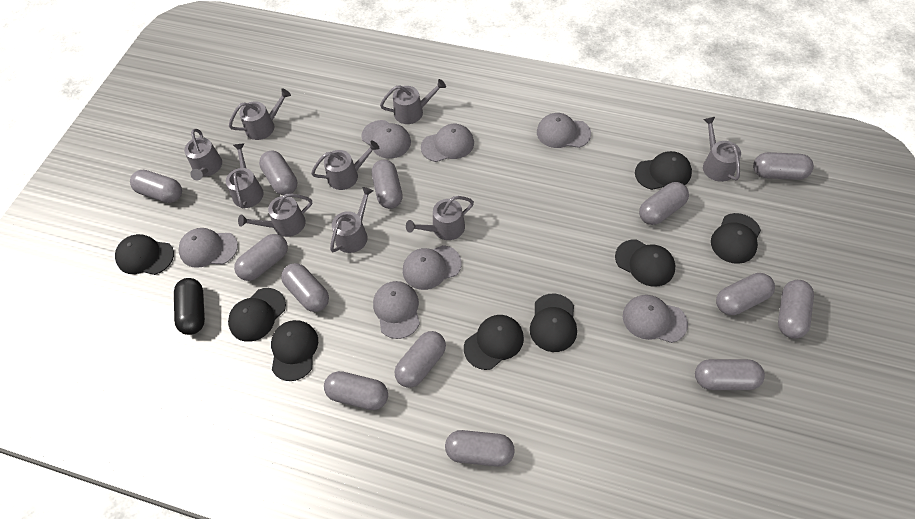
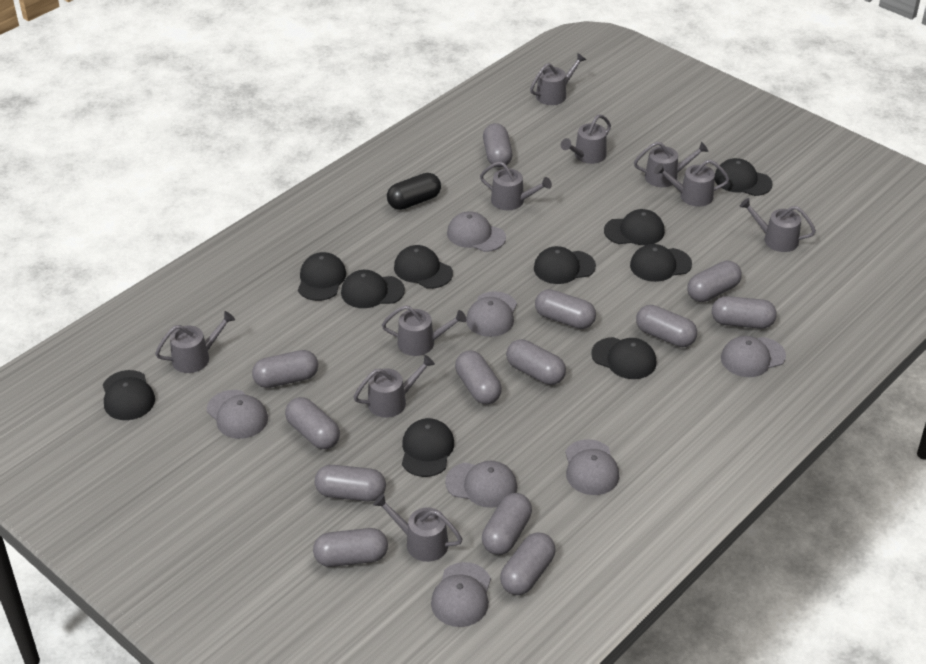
black cap: 8 -> 10
grey watering can: 9 -> 10

